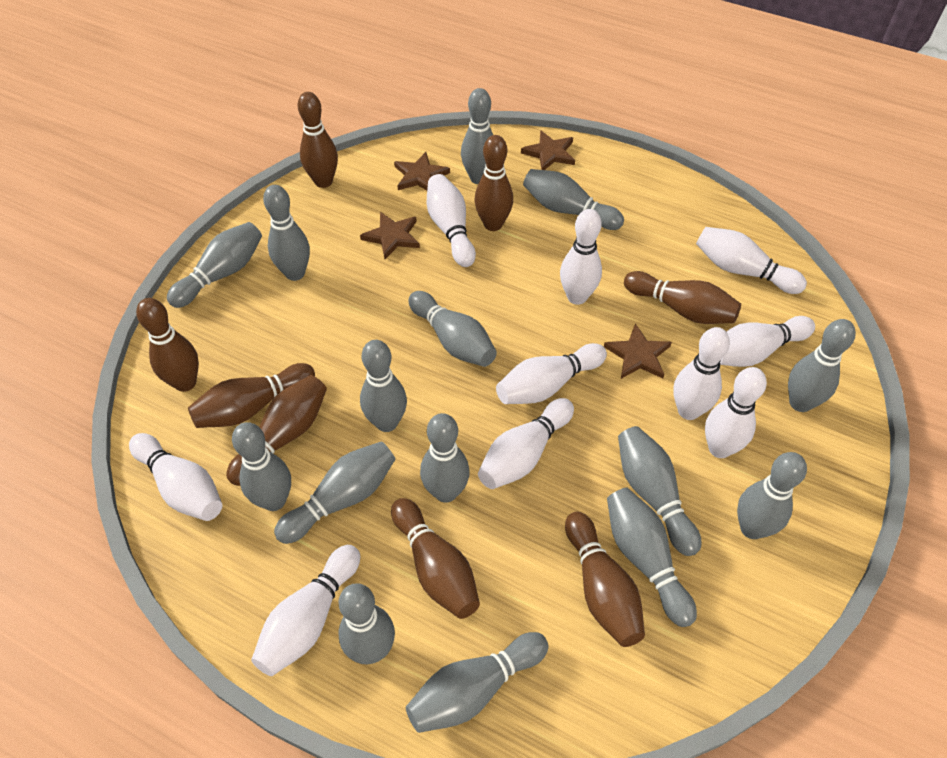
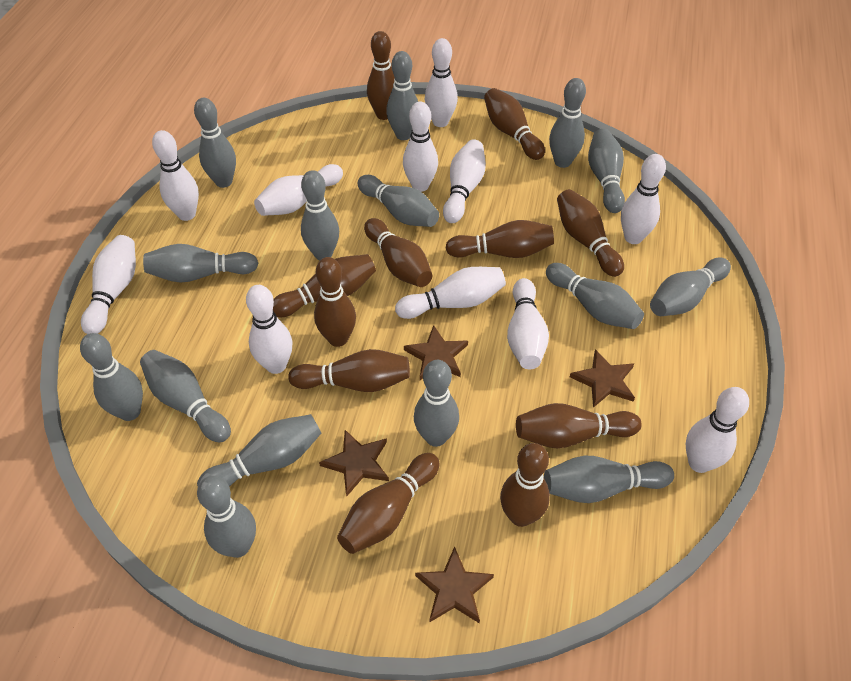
brown bowling pin: 8 -> 11
white bowling pin: 10 -> 11

